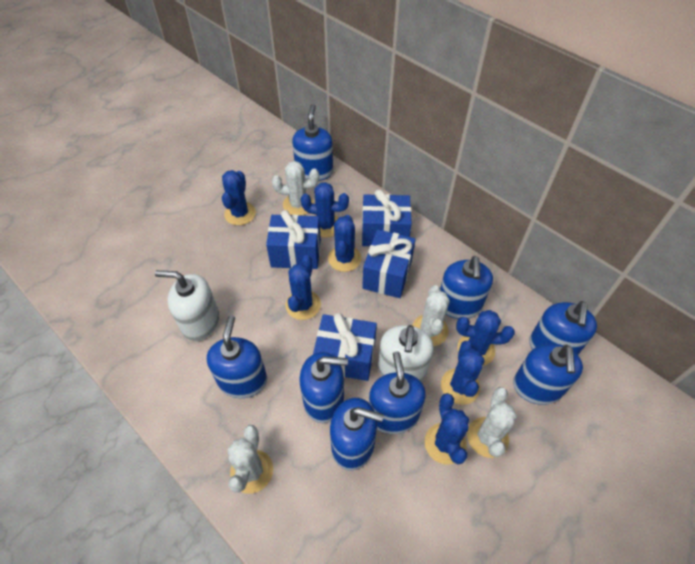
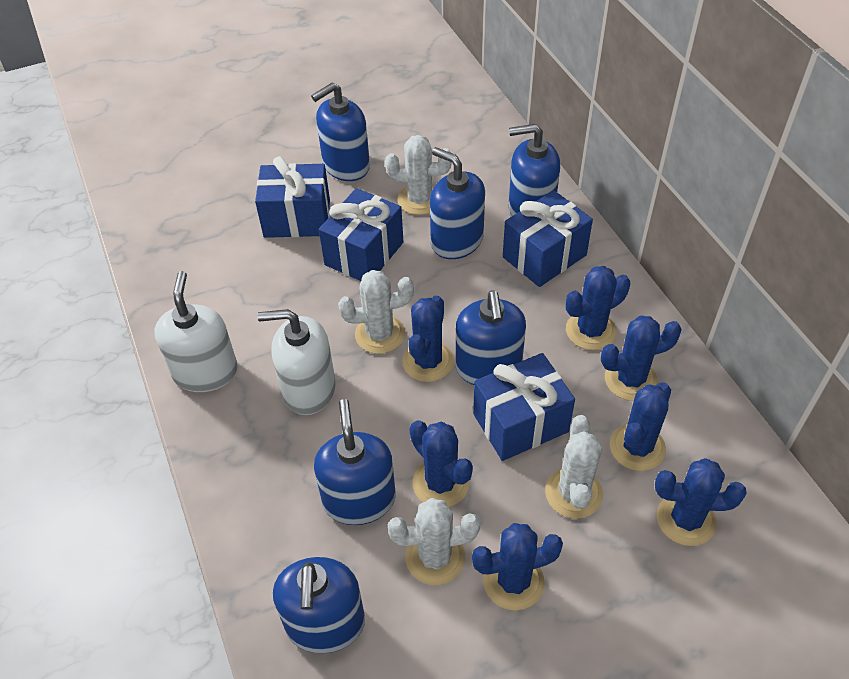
blue soap dispenser: 8 -> 6

